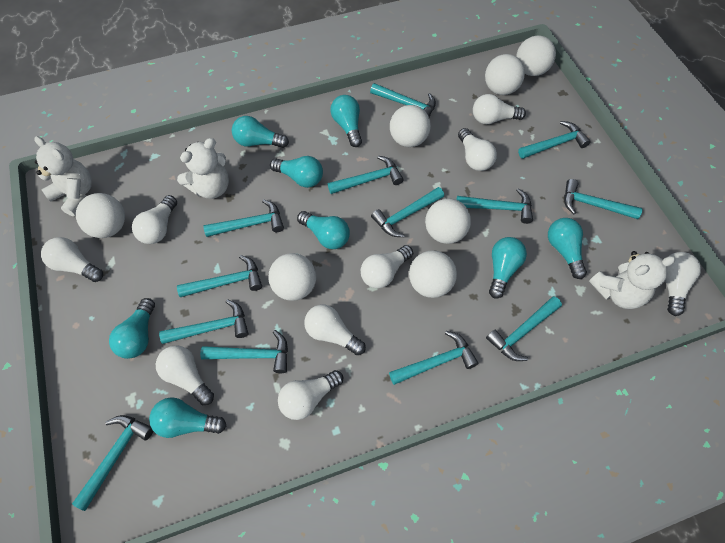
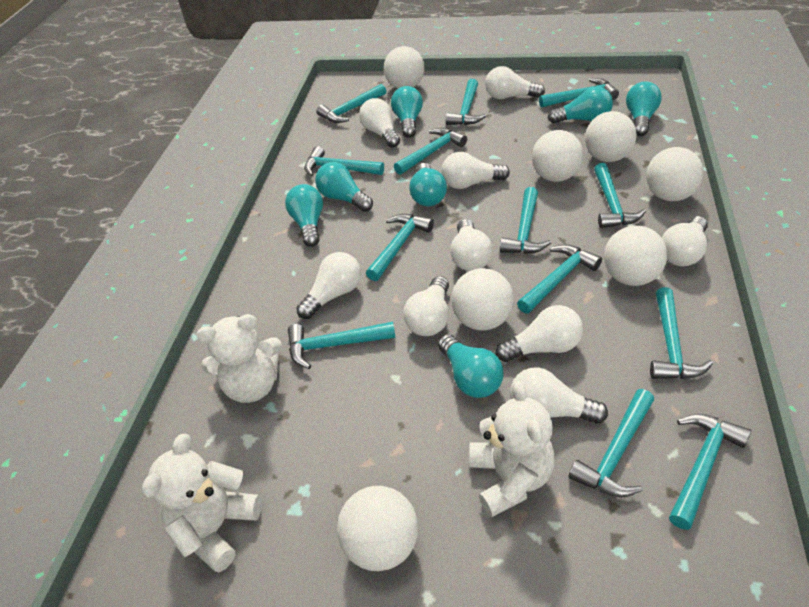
turquoise light bulb: 8 -> 7

